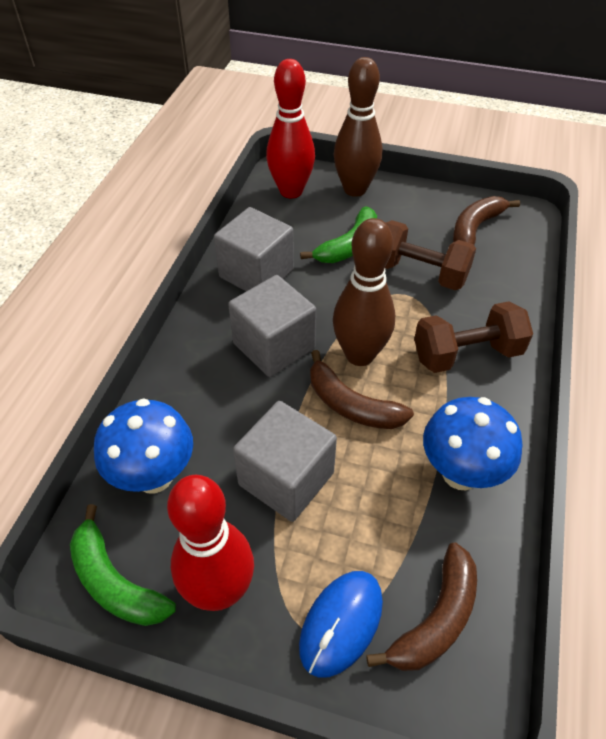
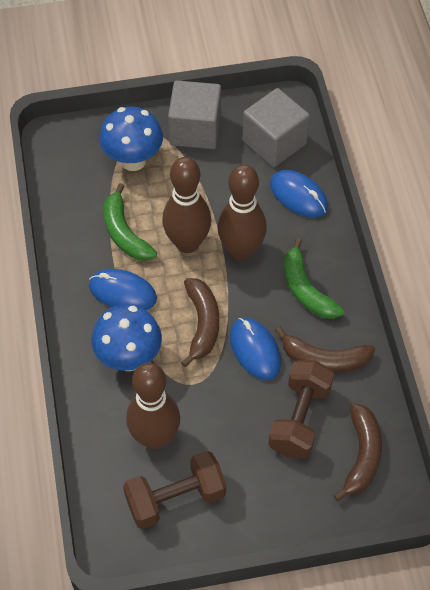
blue mouse: 1 -> 3
brown bowling pin: 2 -> 3
grey cube: 3 -> 2
red bowling pin: 2 -> 0

